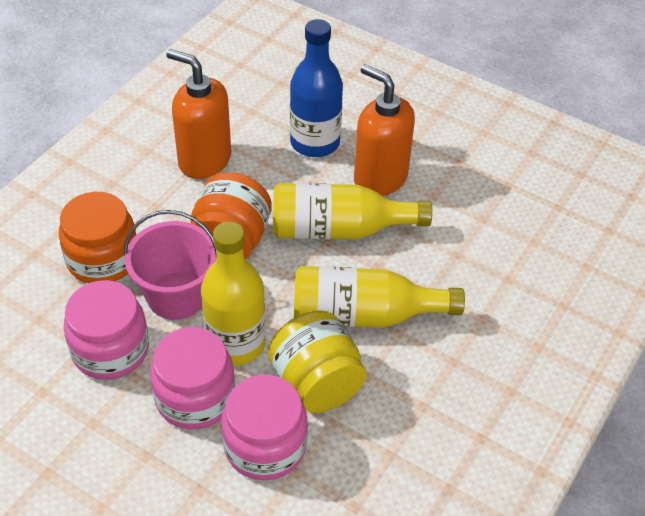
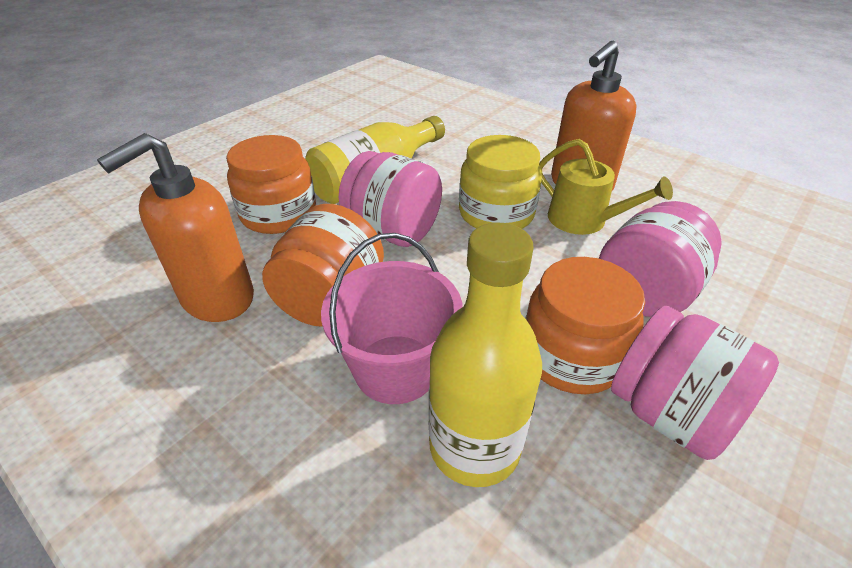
blue bottle: 1 -> 0
orange jar: 2 -> 3
yellow bottle: 3 -> 2
yellow watering can: 0 -> 1

